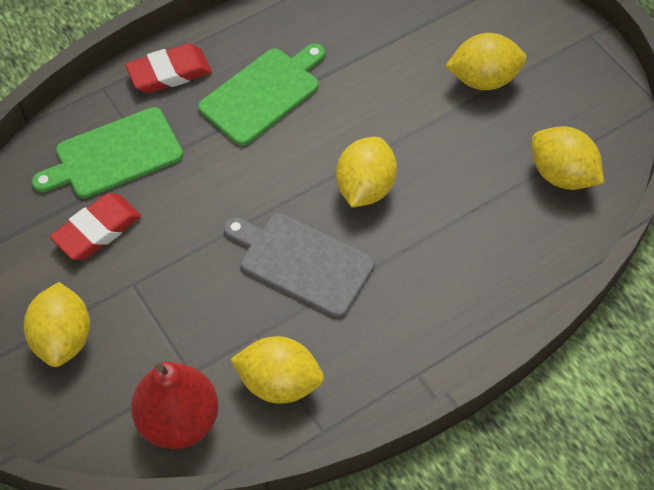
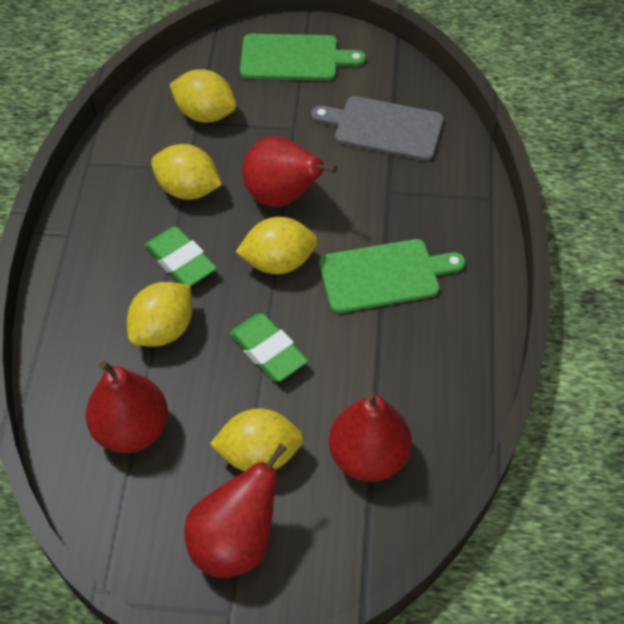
green eraser: 0 -> 2
red eraser: 2 -> 0
red pear: 1 -> 4

